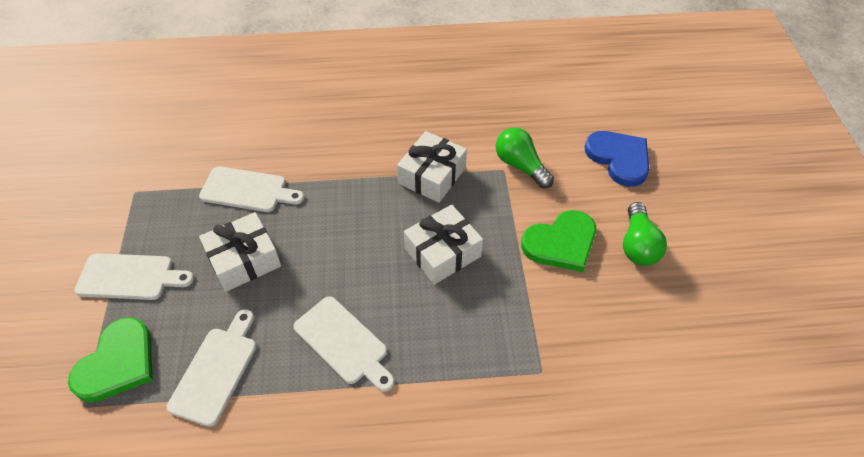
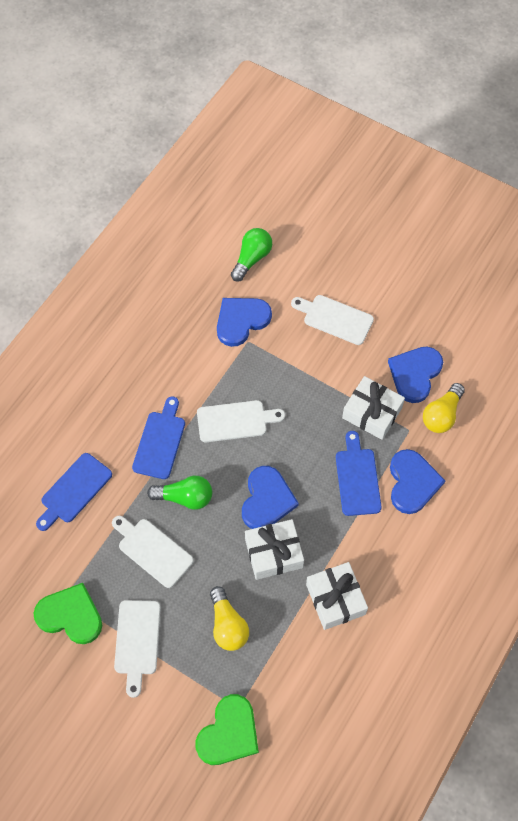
blue cutting board: 0 -> 3
blue heart: 1 -> 4
yellow light bulb: 0 -> 2

